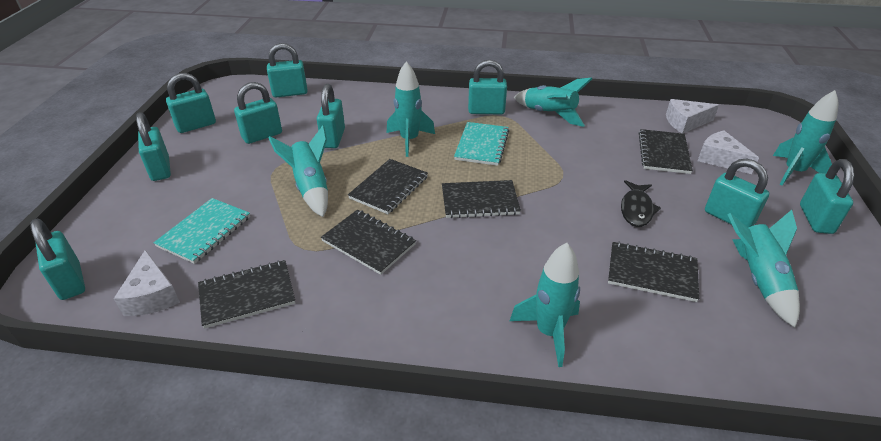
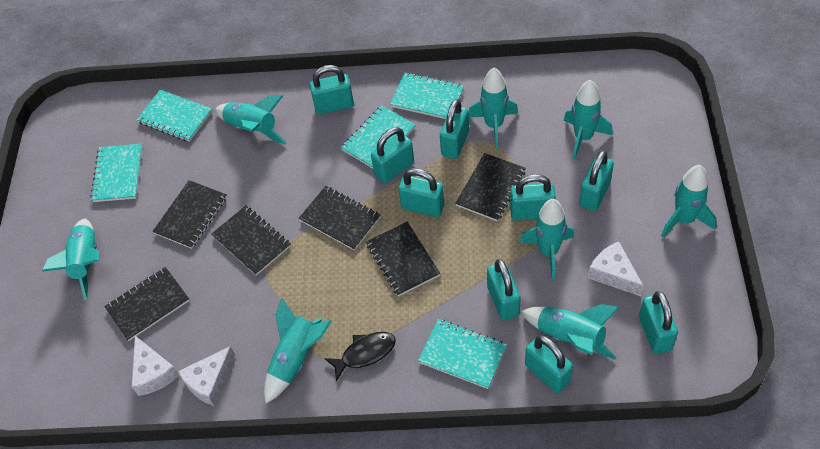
turquoise notebook: 2 -> 5
turquoise rocket: 6 -> 8

